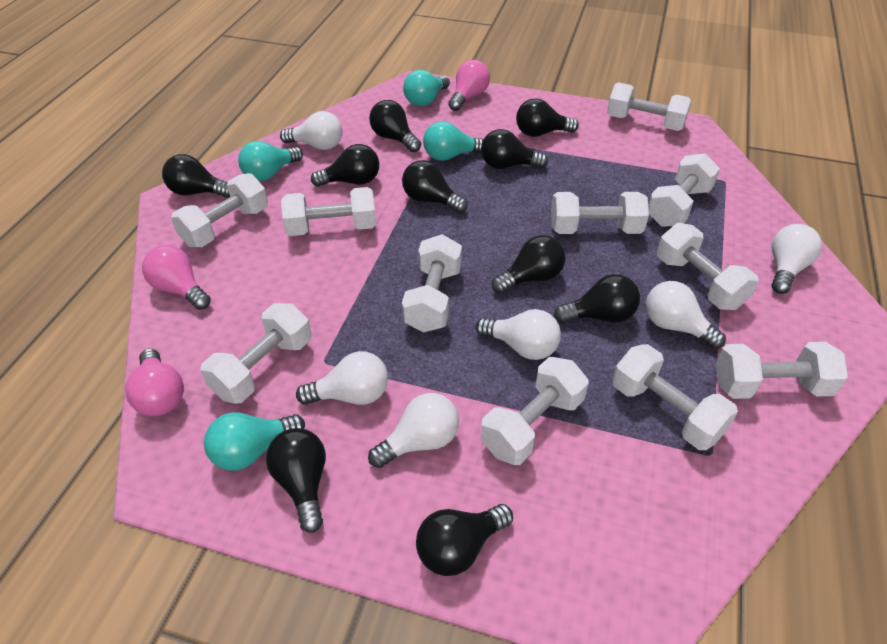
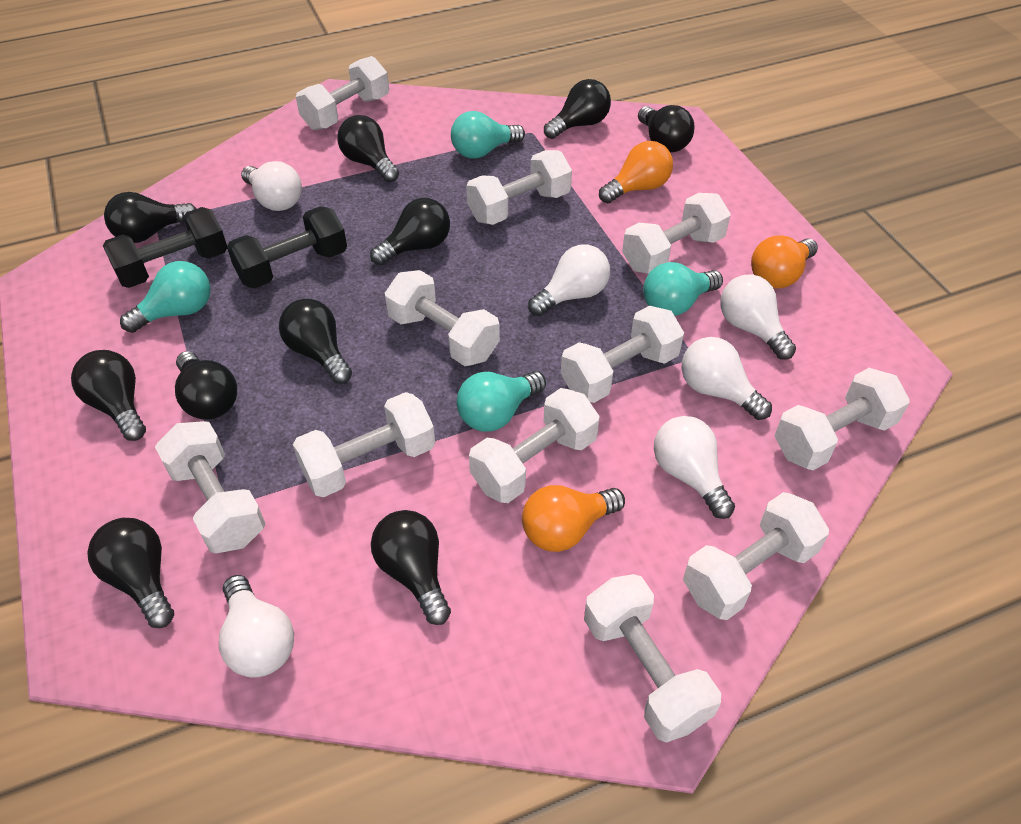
black dumbbell: 0 -> 2
orange light bulb: 0 -> 3
pink light bulb: 3 -> 0

